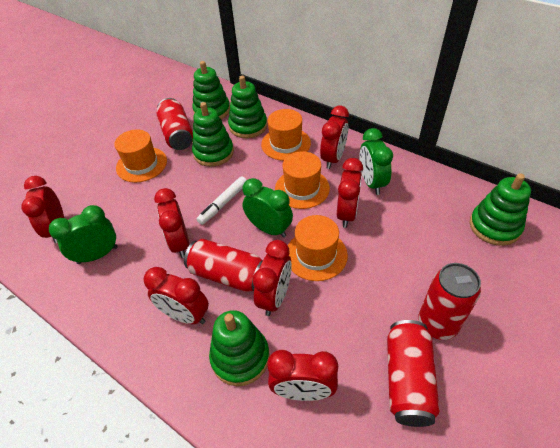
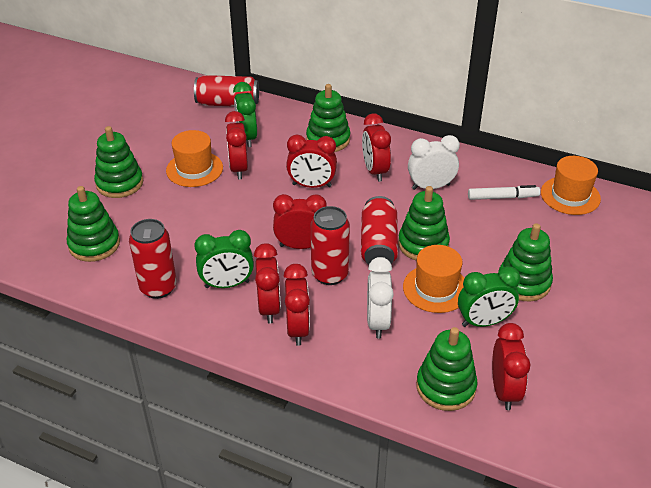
green stacking toy: 5 -> 6
orange hat: 4 -> 3
white clock: 0 -> 2

